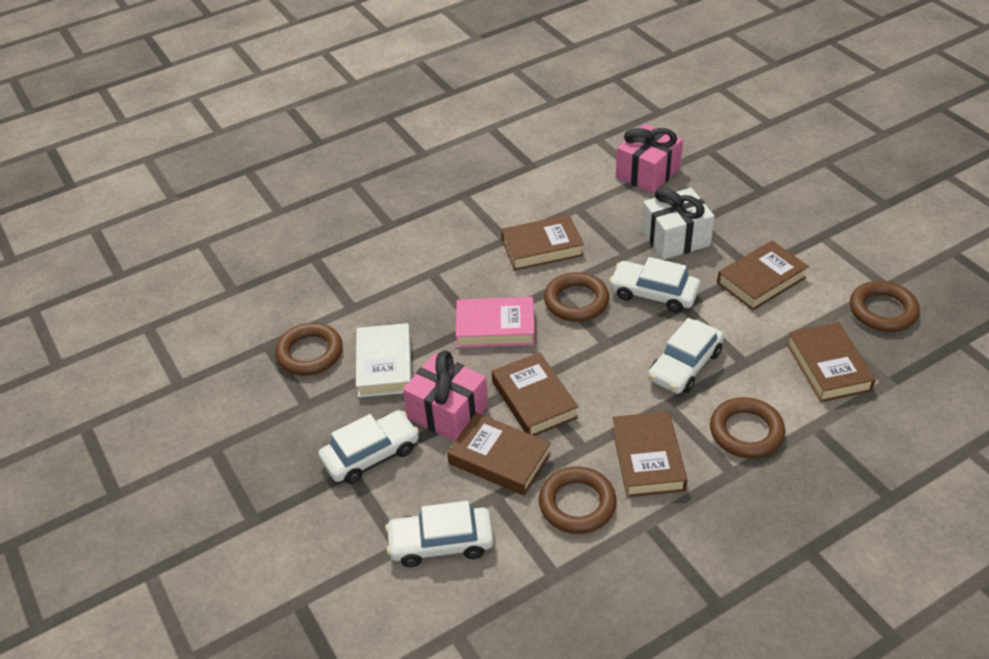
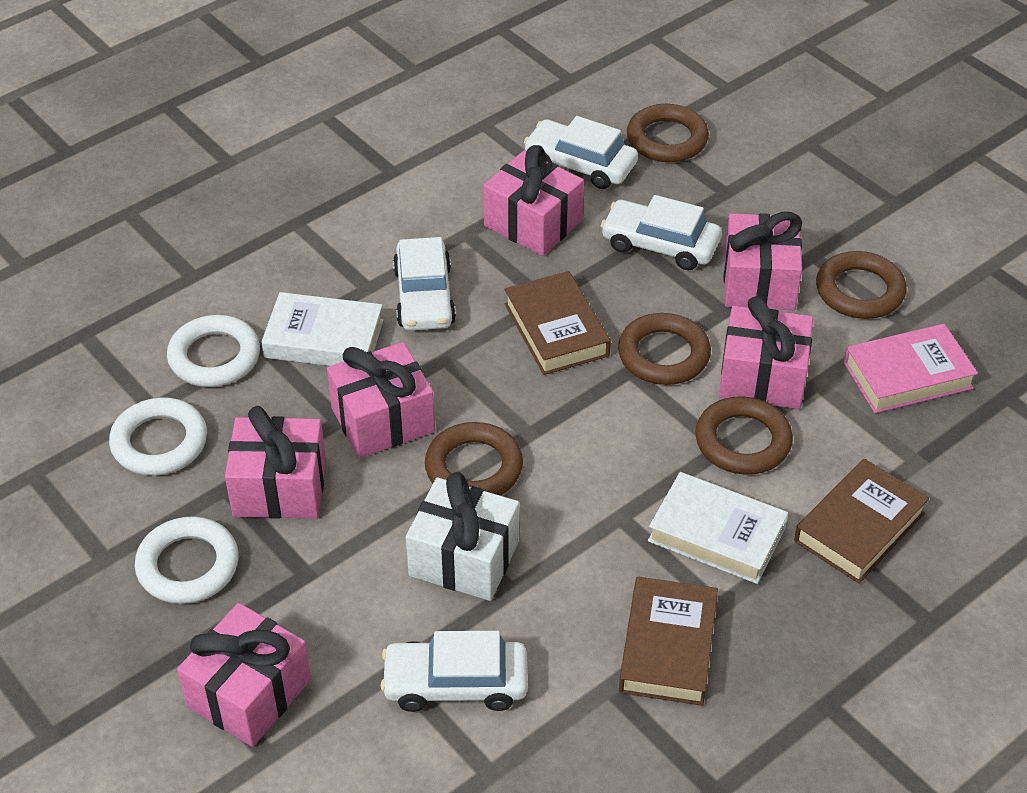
brown book: 6 -> 3
pink gift: 2 -> 6
white book: 1 -> 2
white ring: 0 -> 3

